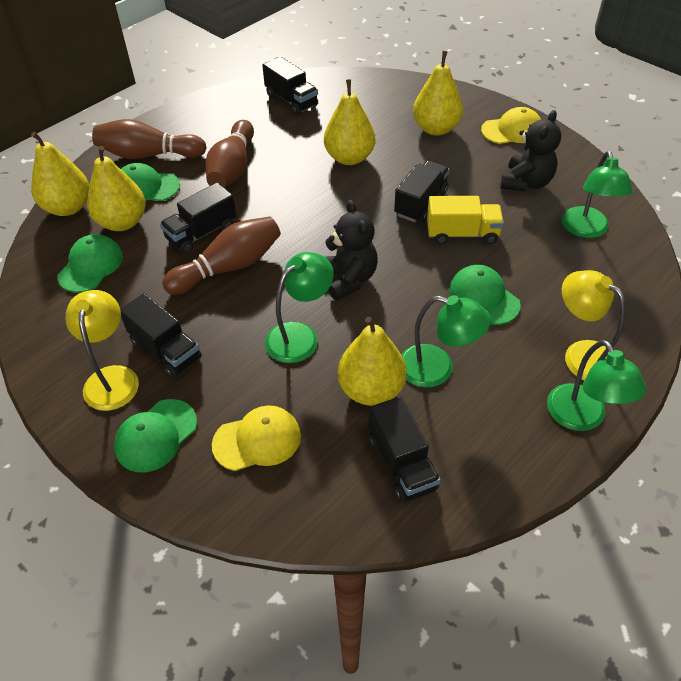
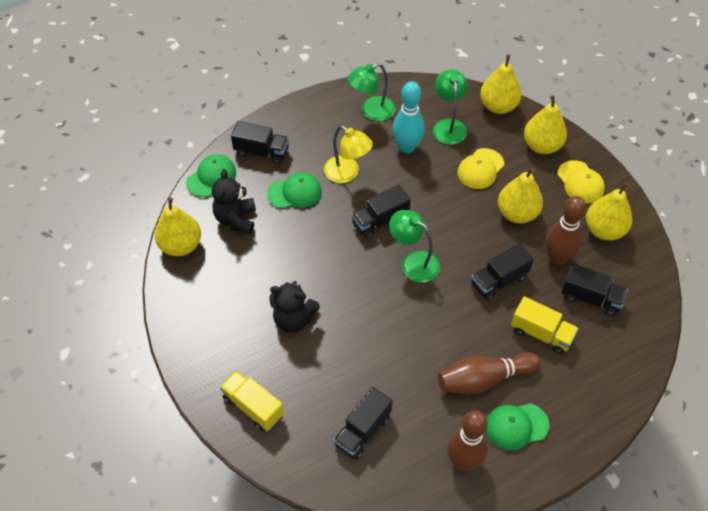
green cap: 4 -> 3
green lamp: 4 -> 3
turquoise bowling pin: 0 -> 1
yellow lamp: 2 -> 1
yellow truck: 1 -> 2

